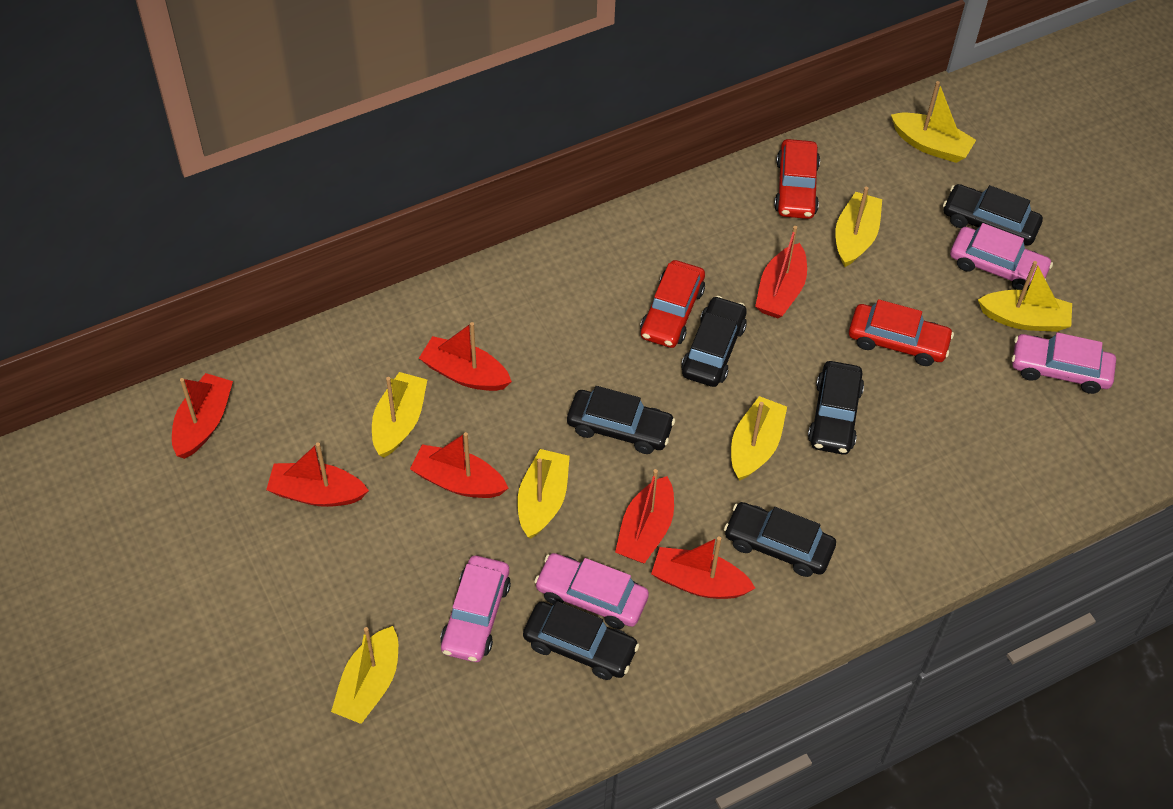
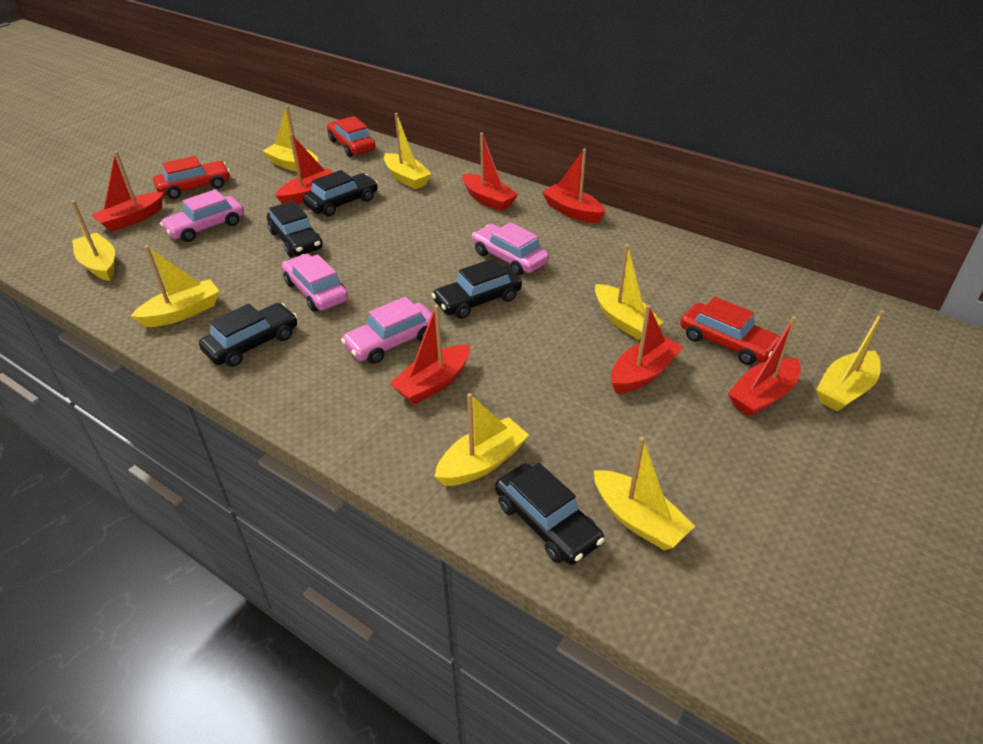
black car: 6 -> 5
yellow boat: 7 -> 8

